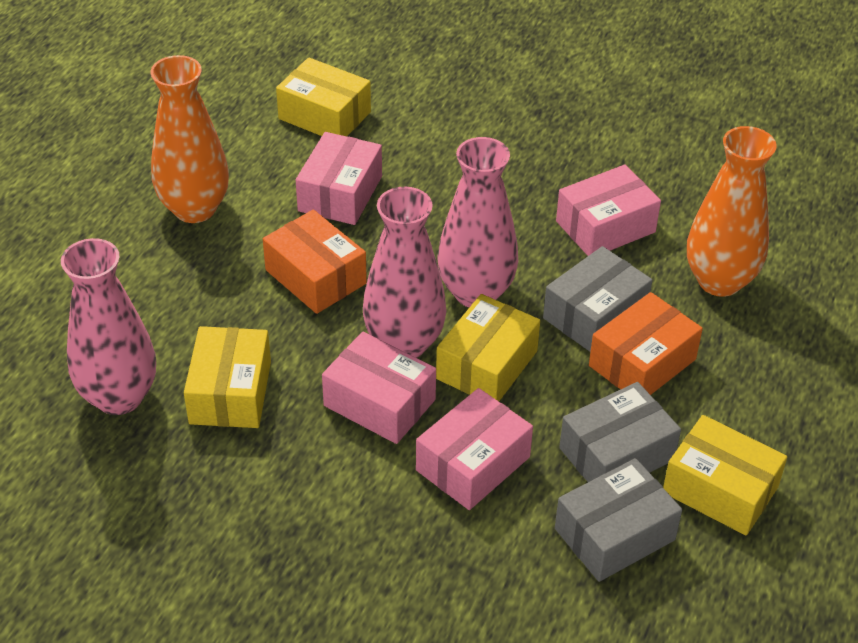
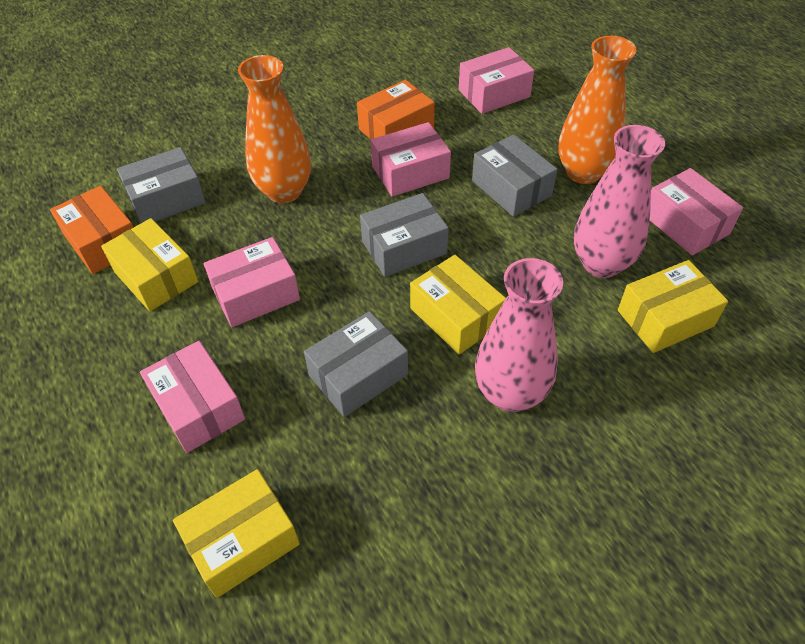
grey box: 3 -> 4
pink box: 4 -> 5
pink vase: 3 -> 2

